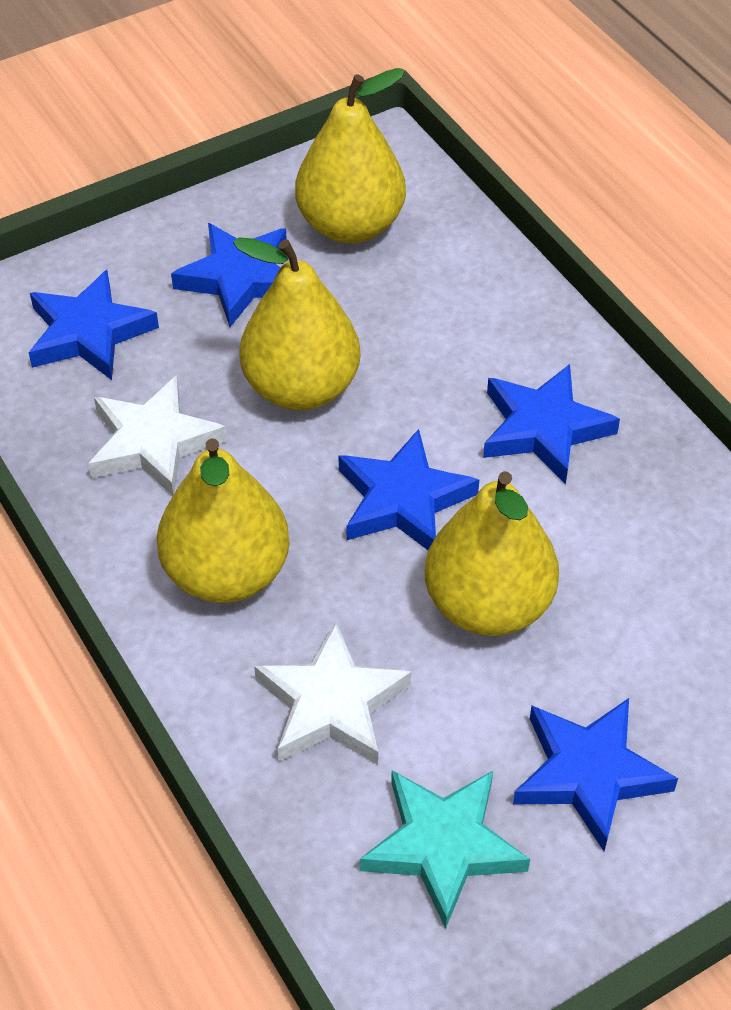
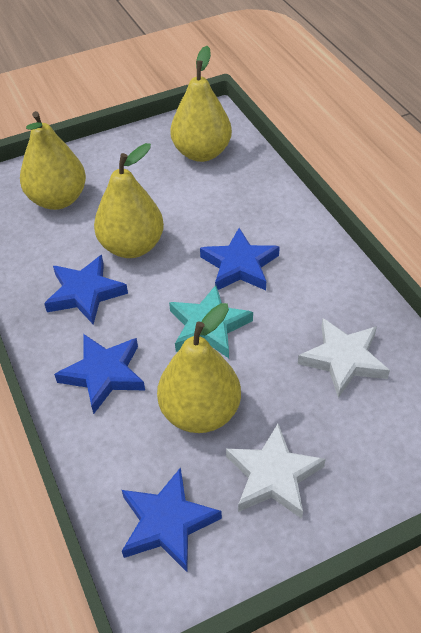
blue star: 5 -> 4

